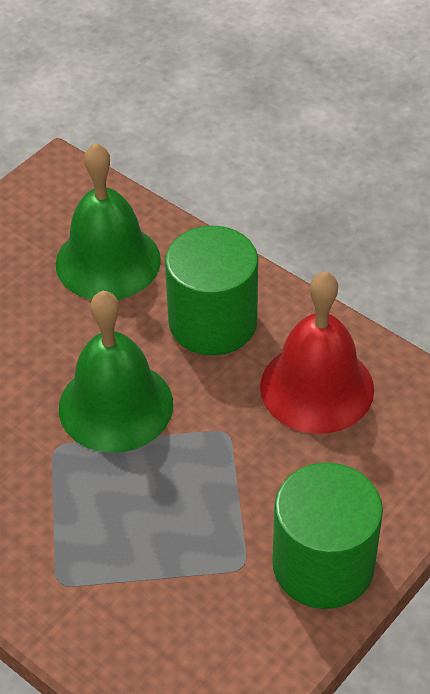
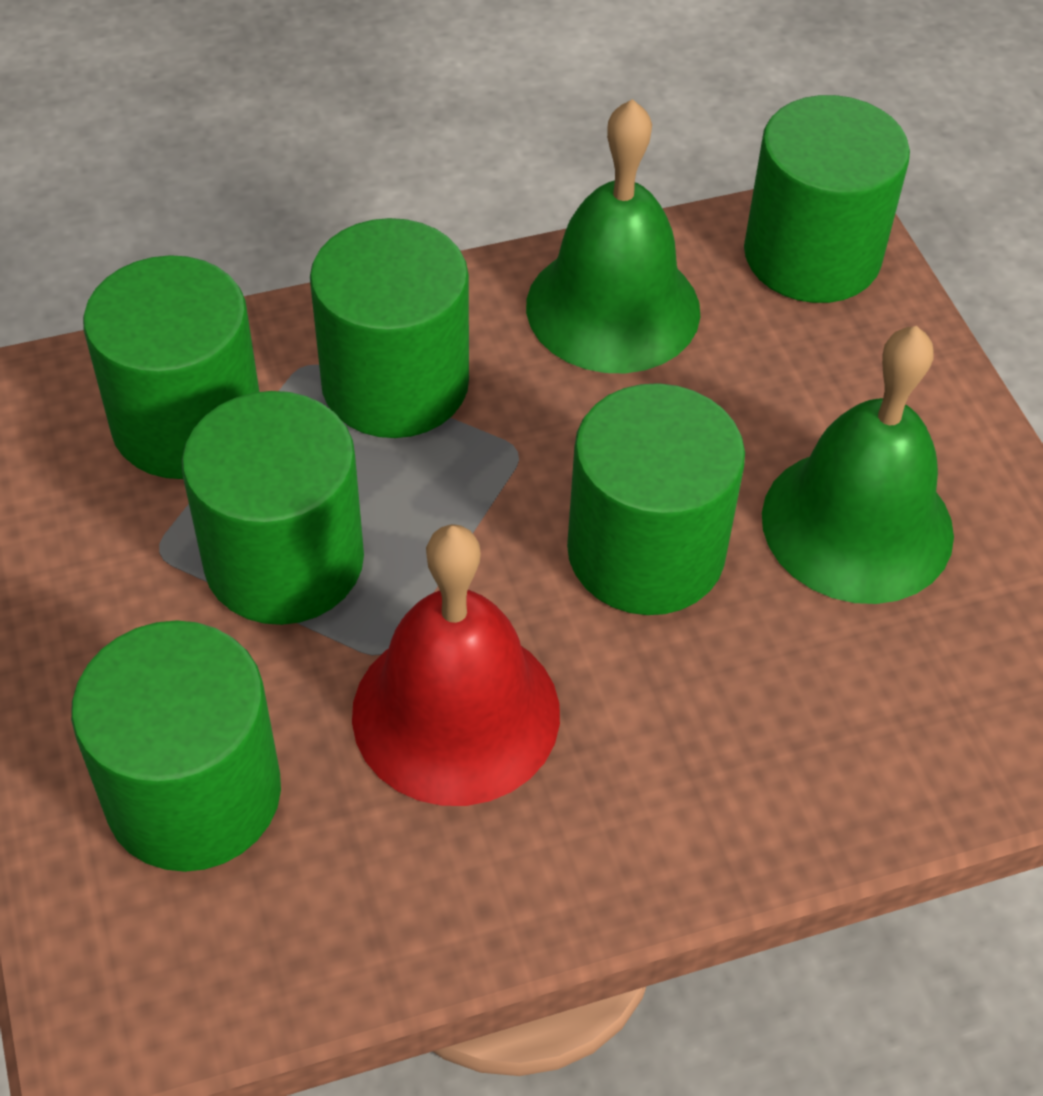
green cylinder: 2 -> 6

